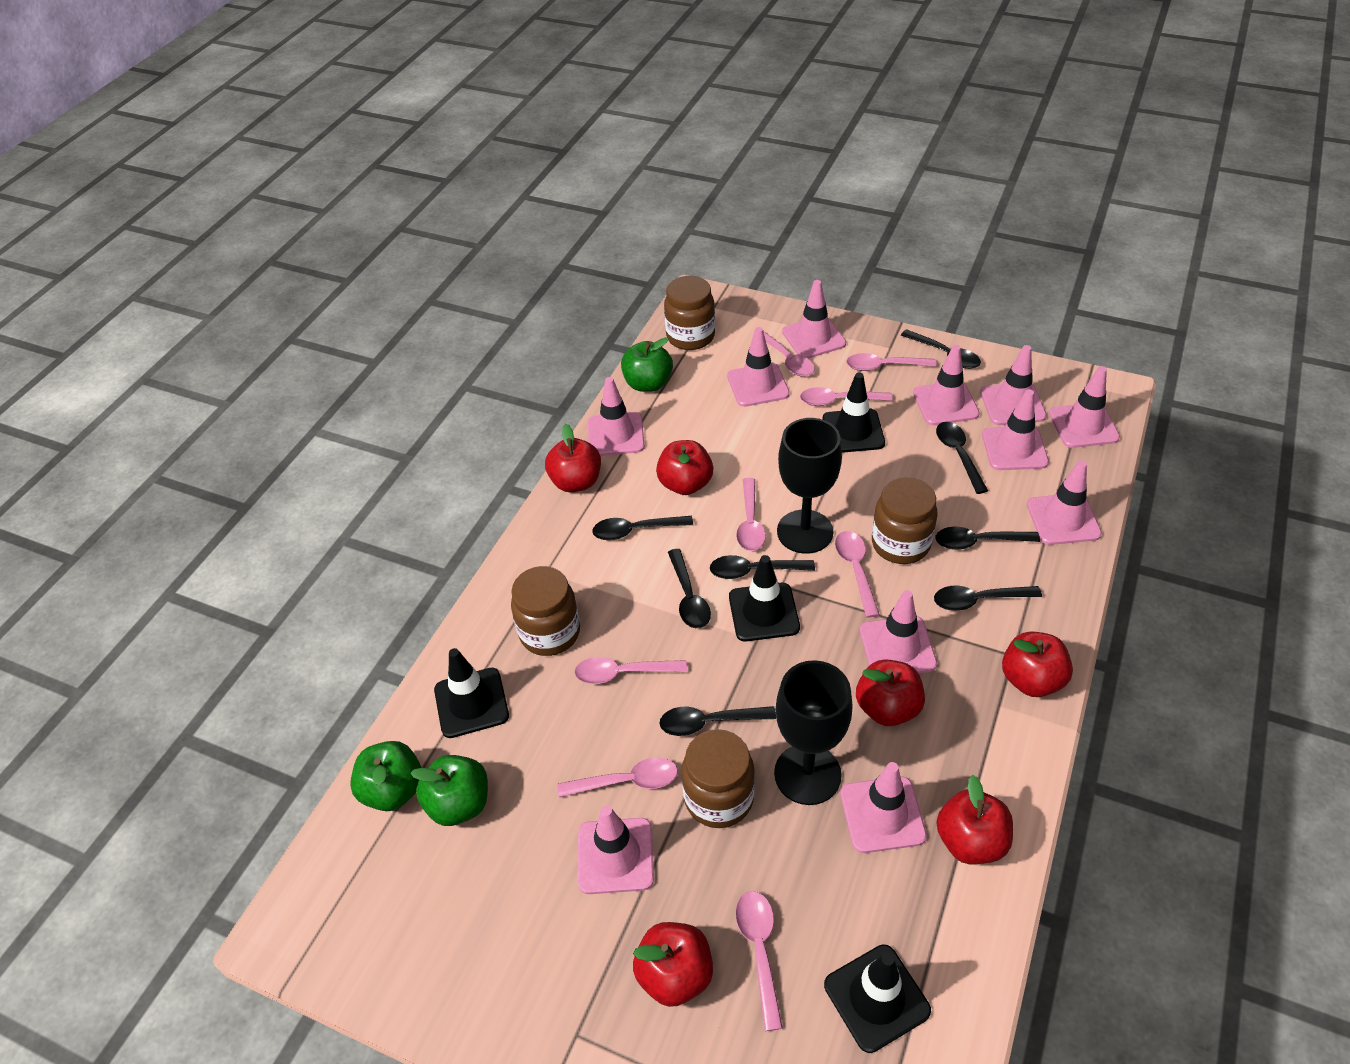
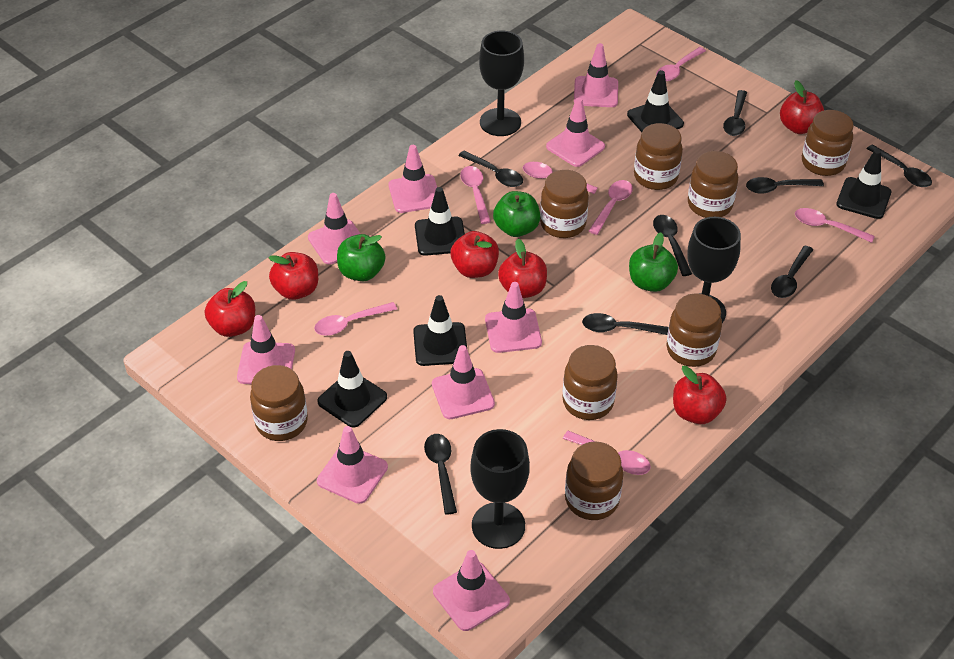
black goblet: 2 -> 3
black traffic cone: 4 -> 5
brown jar: 4 -> 8
pink spoon: 8 -> 7
pink traffic cone: 11 -> 9

